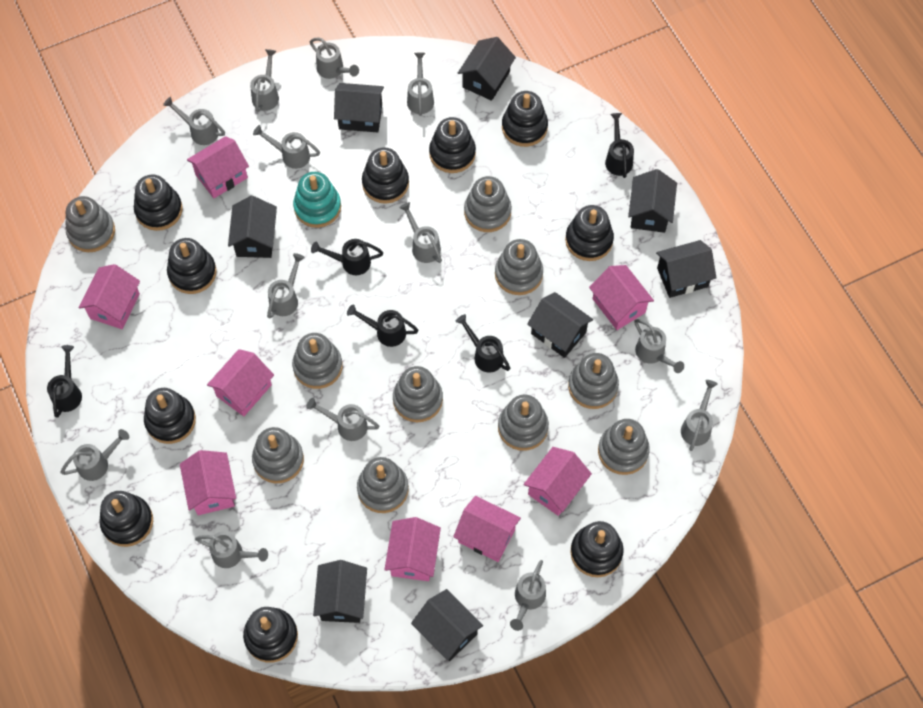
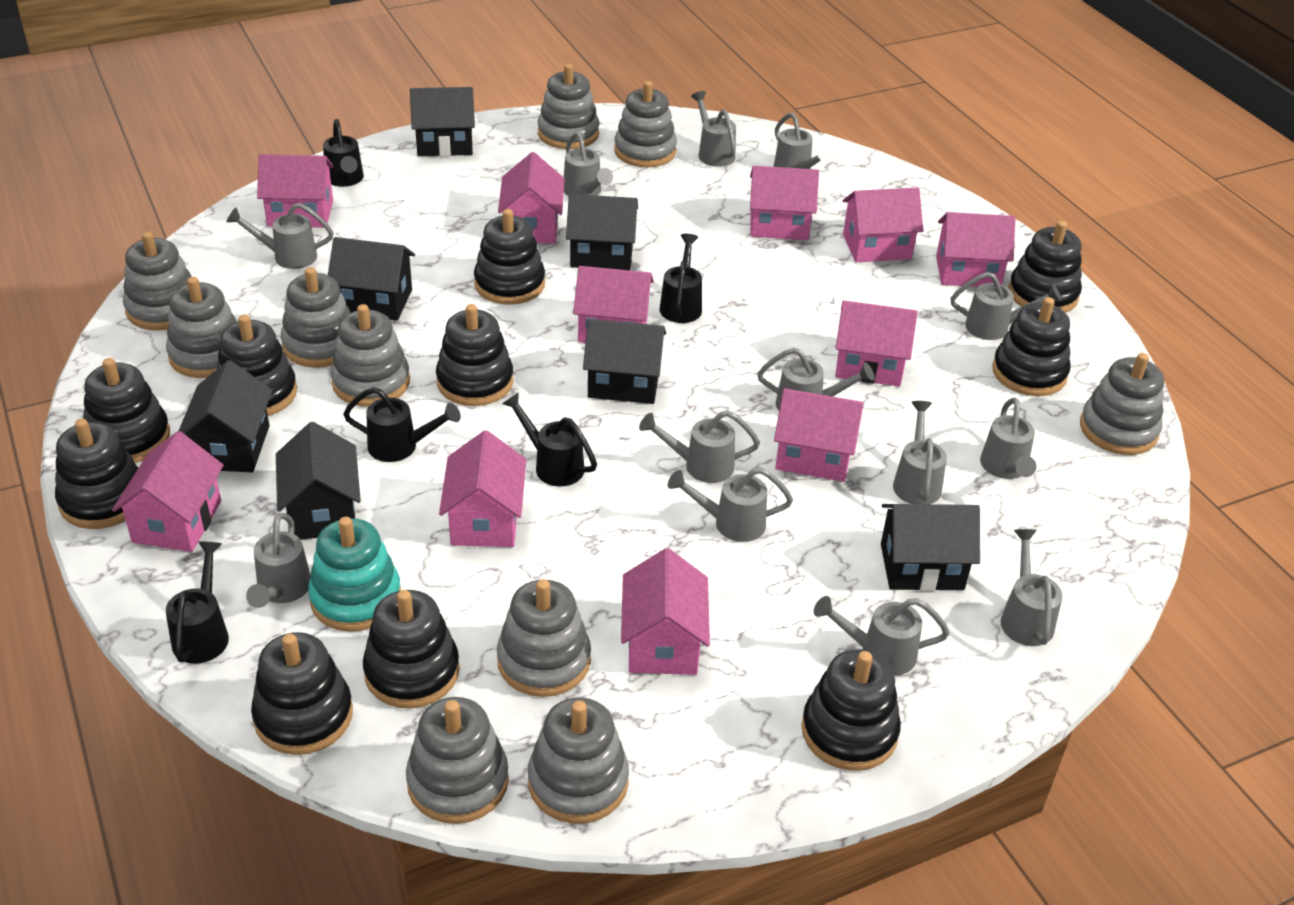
black house: 8 -> 7
pink house: 8 -> 11

